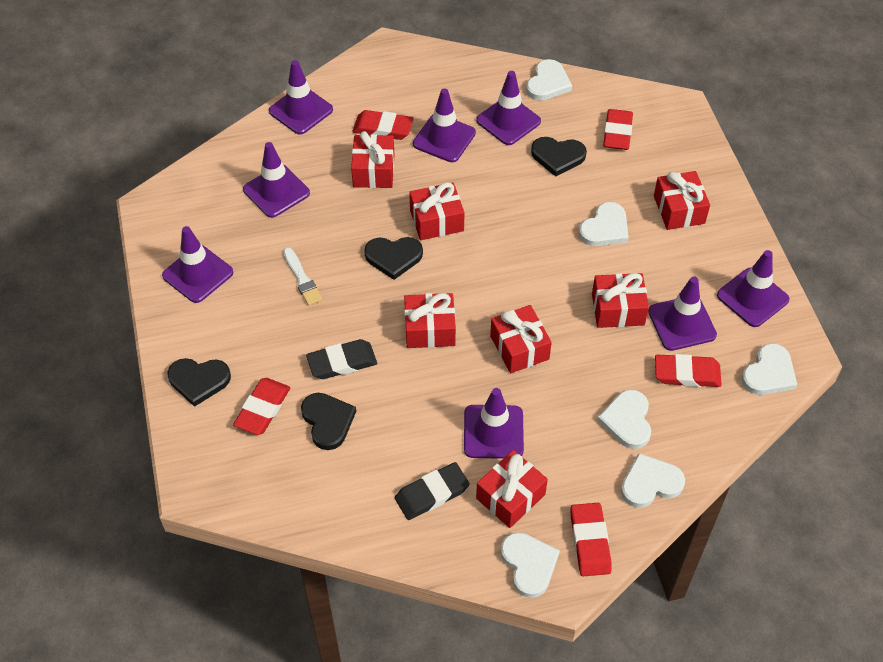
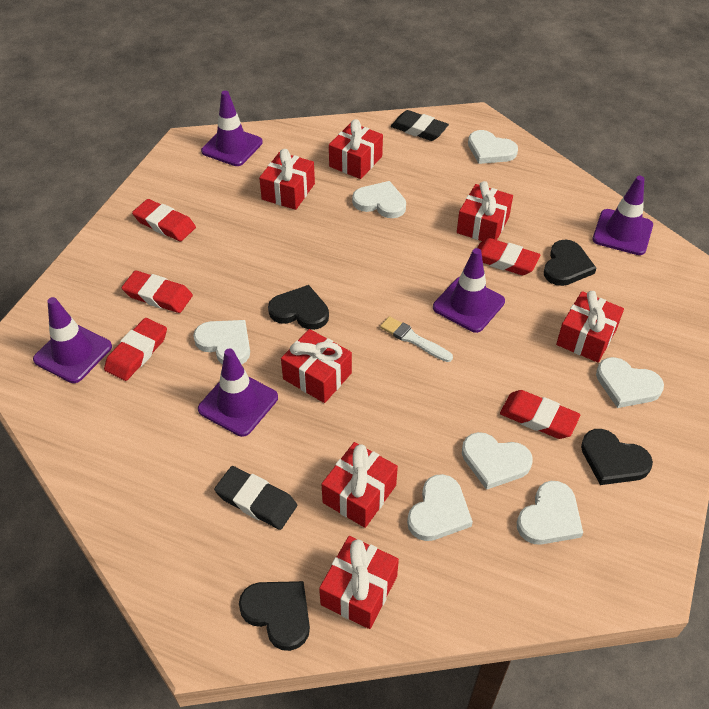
purple traffic cone: 8 -> 5
white heart: 6 -> 7

